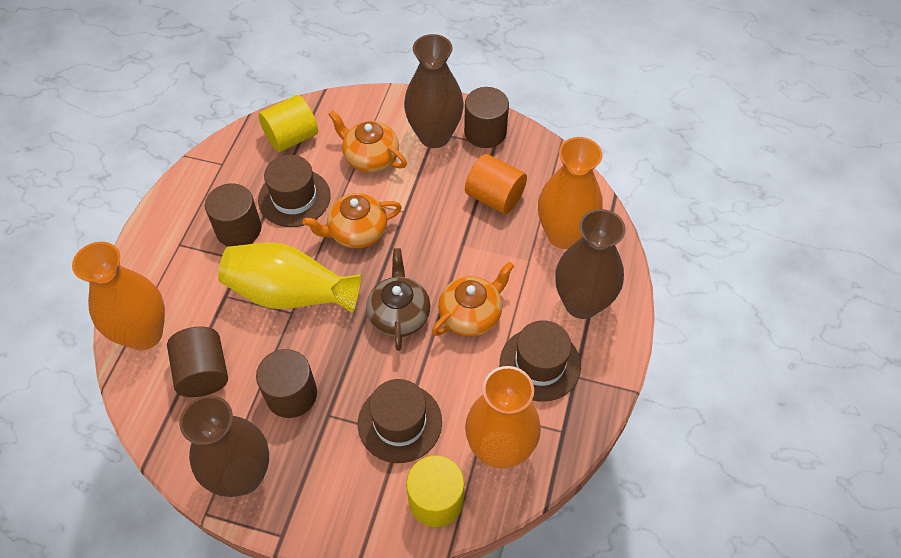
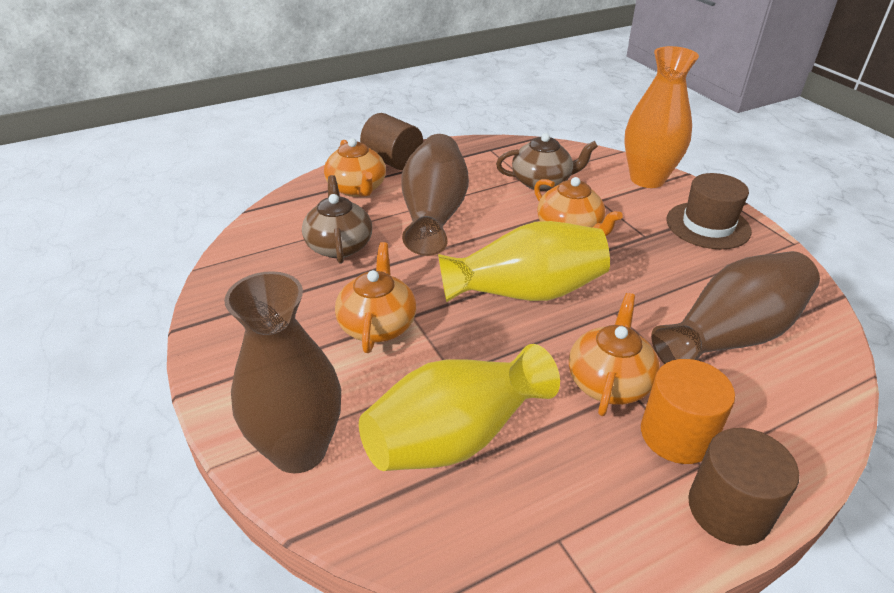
brown cylinder: 4 -> 2
brown hat: 3 -> 1
brown teapot: 1 -> 2
orange teapot: 3 -> 4
orange vase: 3 -> 1
yellow cylinder: 2 -> 0
yellow vase: 1 -> 2

